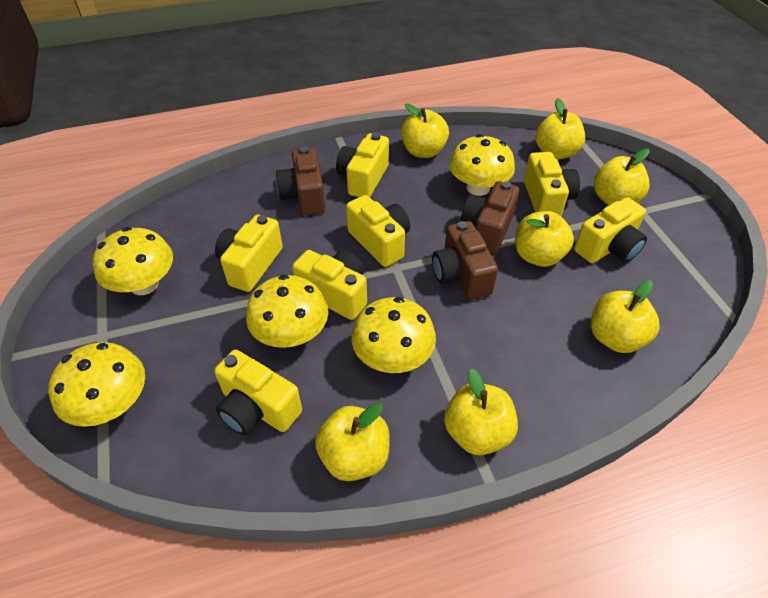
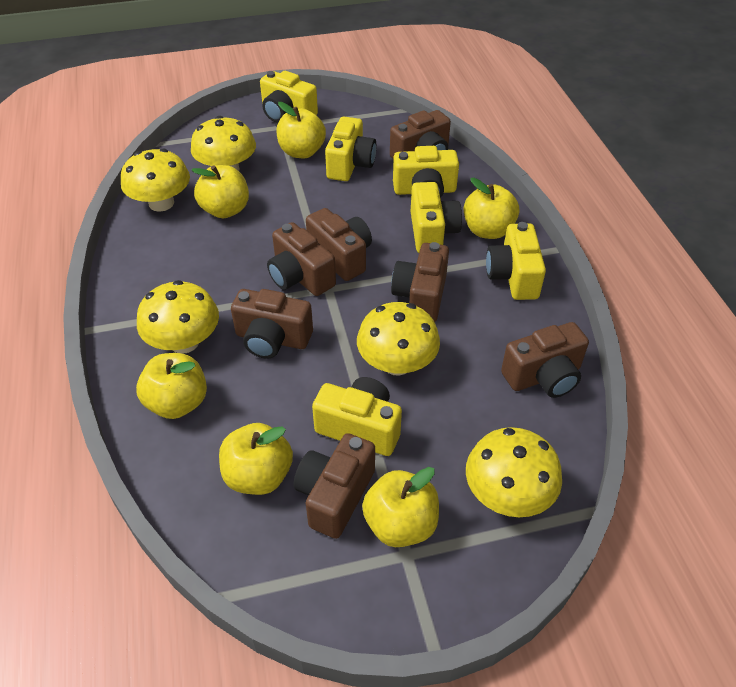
brown camera: 3 -> 7
yellow apple: 7 -> 6
yellow camera: 7 -> 6

